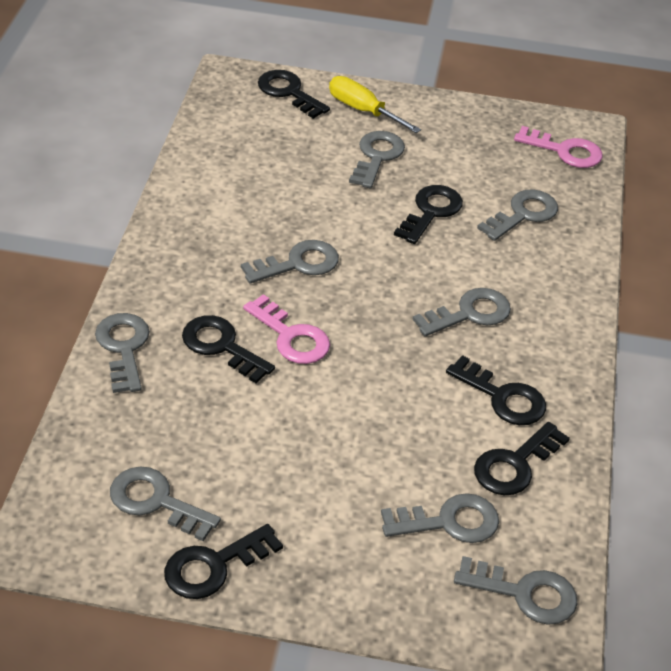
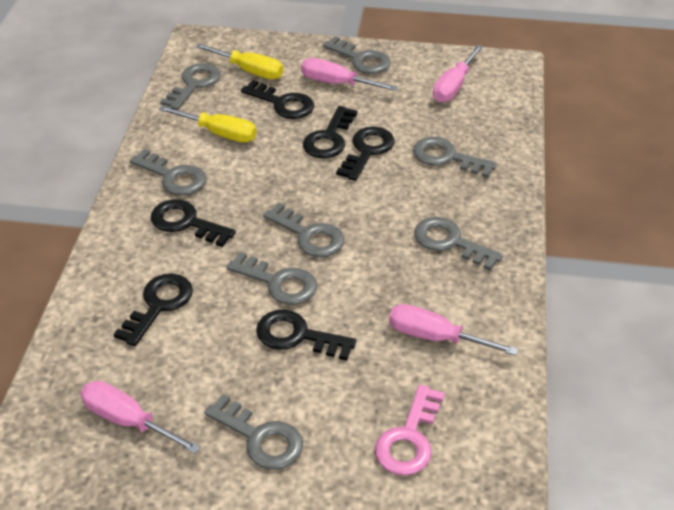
pink key: 2 -> 1
pink screwdriver: 0 -> 4
yellow screwdriver: 1 -> 2

